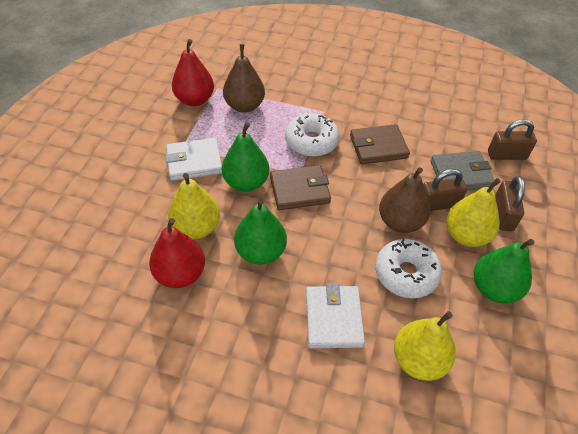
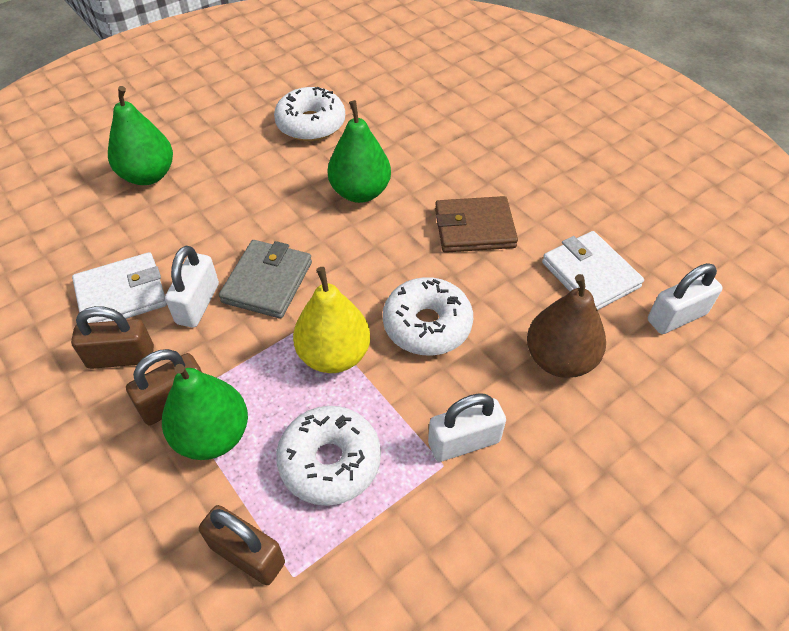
brown pear: 2 -> 1
brown wallet: 2 -> 1
red pear: 2 -> 0
white donut: 2 -> 3
white padlock: 0 -> 3
yellow pear: 3 -> 1

